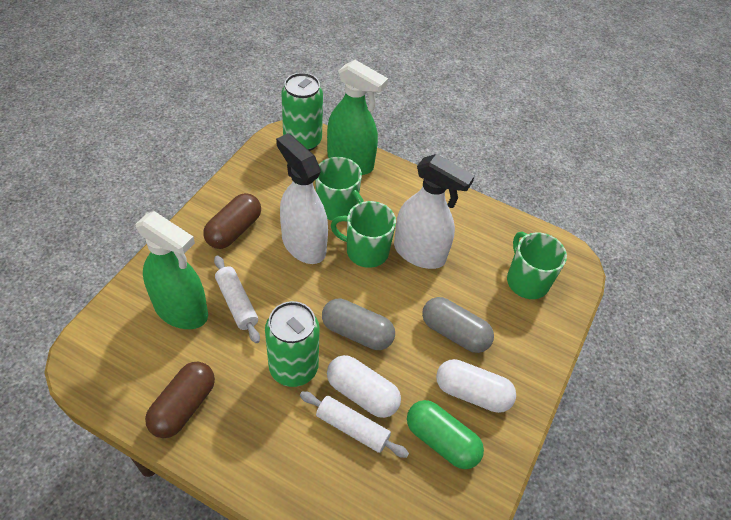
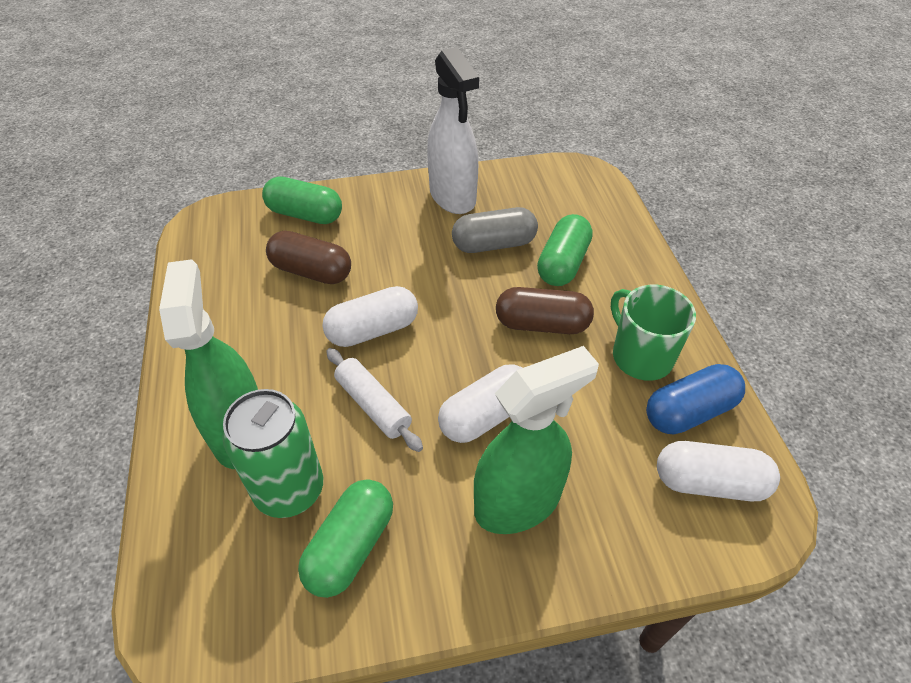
blue capsule: 0 -> 1
green can: 2 -> 1
green capsule: 1 -> 3
green mug: 3 -> 1
grey capsule: 2 -> 1
white capsule: 2 -> 3
white rolling pin: 2 -> 1
white spray bottle: 2 -> 1

